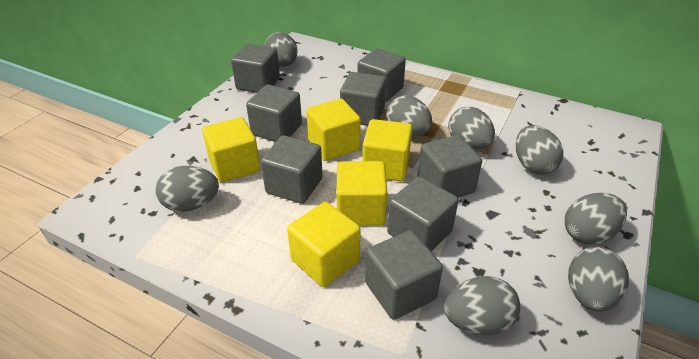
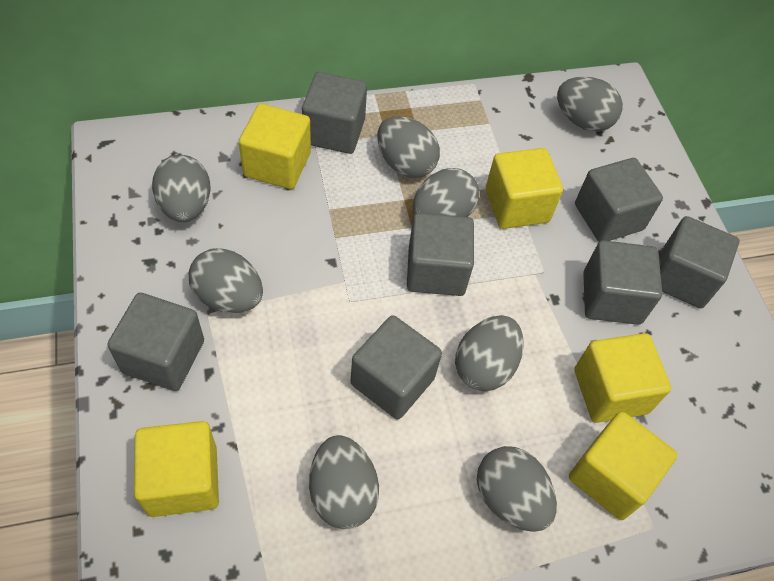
grey cube: 8 -> 7

